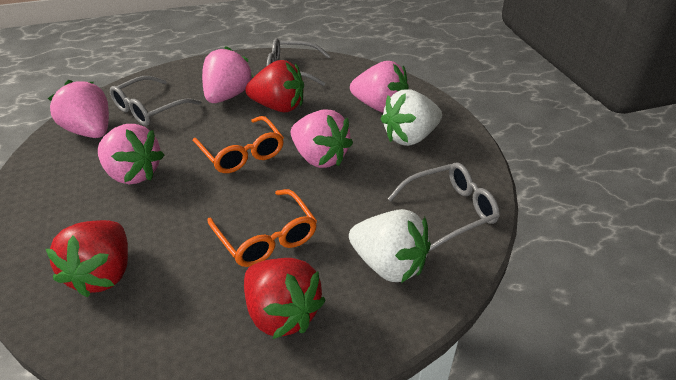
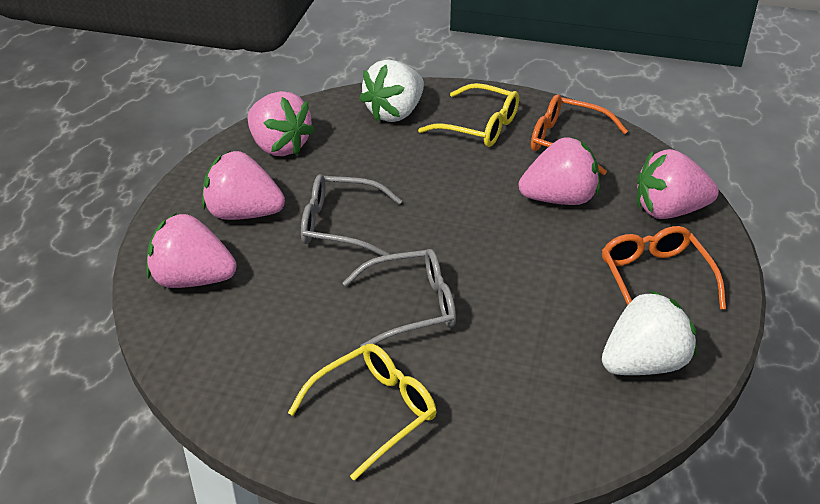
grey glasses: 3 -> 2
red strawberry: 3 -> 0
yellow glasses: 0 -> 2

